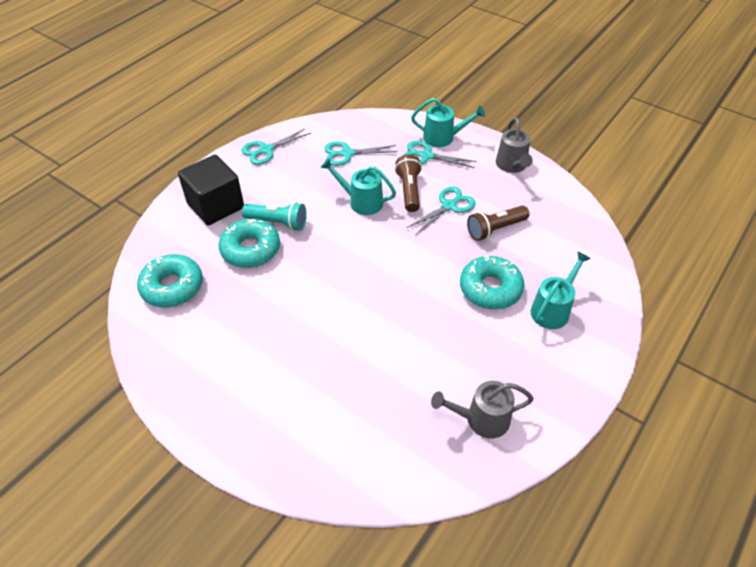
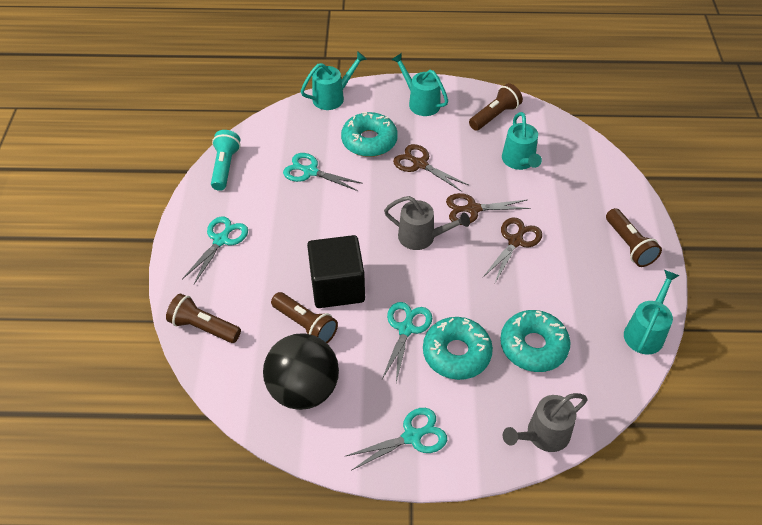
black ball: 0 -> 1
brown flashlight: 2 -> 4
brown scissors: 0 -> 3
turquoise watering can: 3 -> 4

